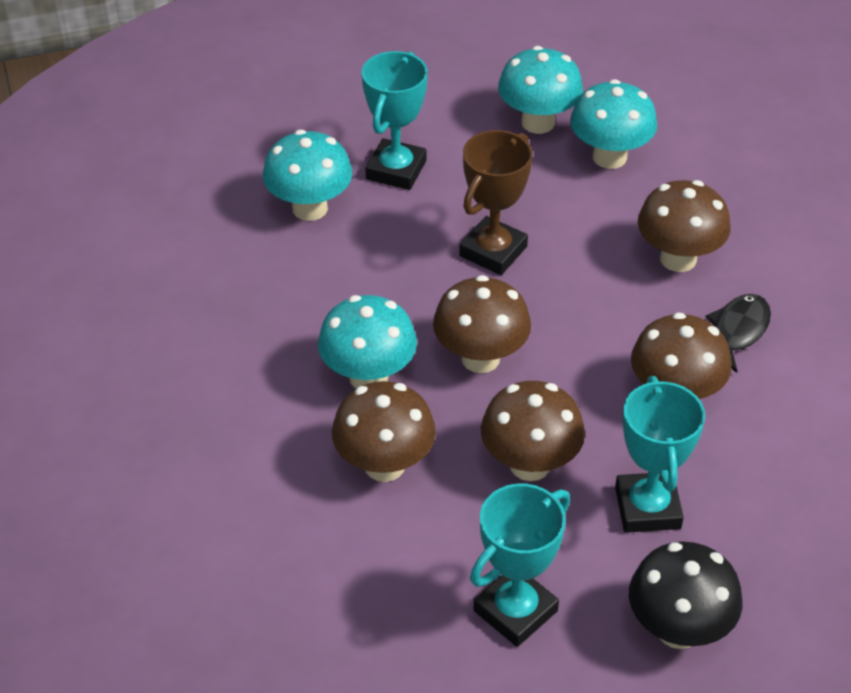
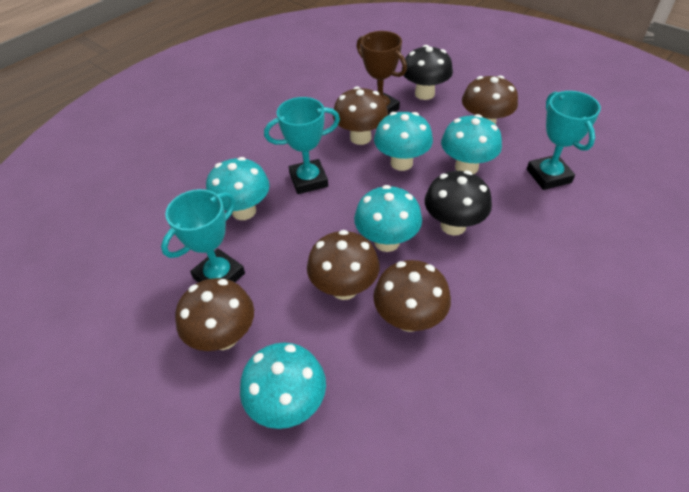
black fish: 1 -> 0
black mushroom: 1 -> 2
turquoise mushroom: 4 -> 5

